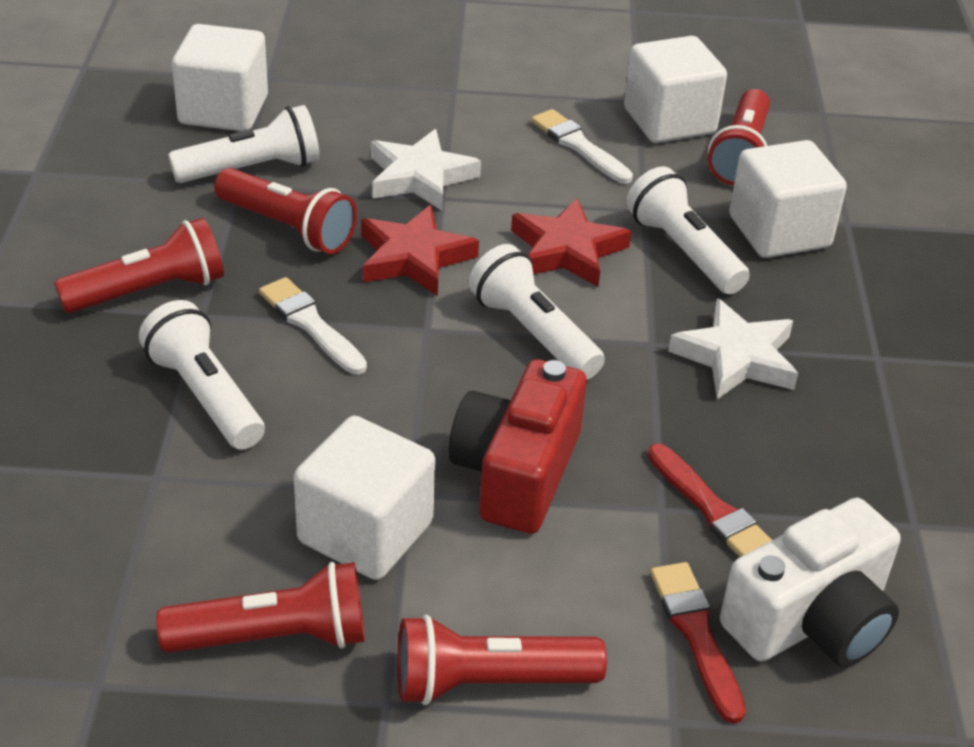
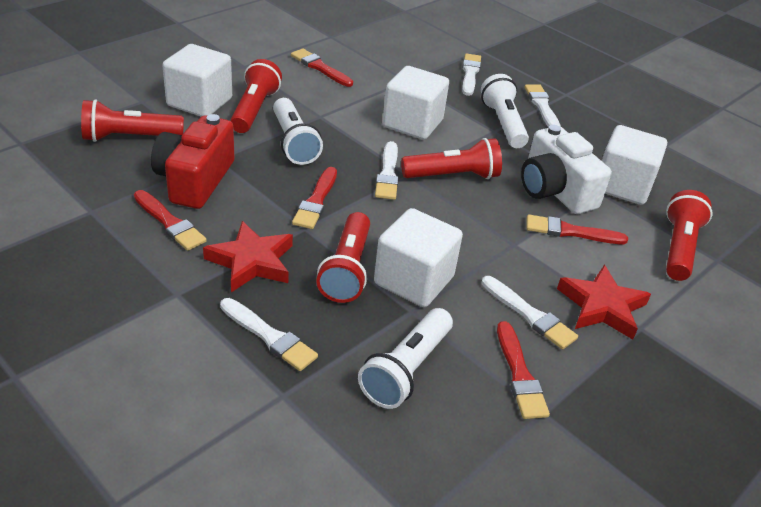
red brush: 2 -> 5
white brush: 2 -> 5
white flashlight: 4 -> 3
white star: 2 -> 0

